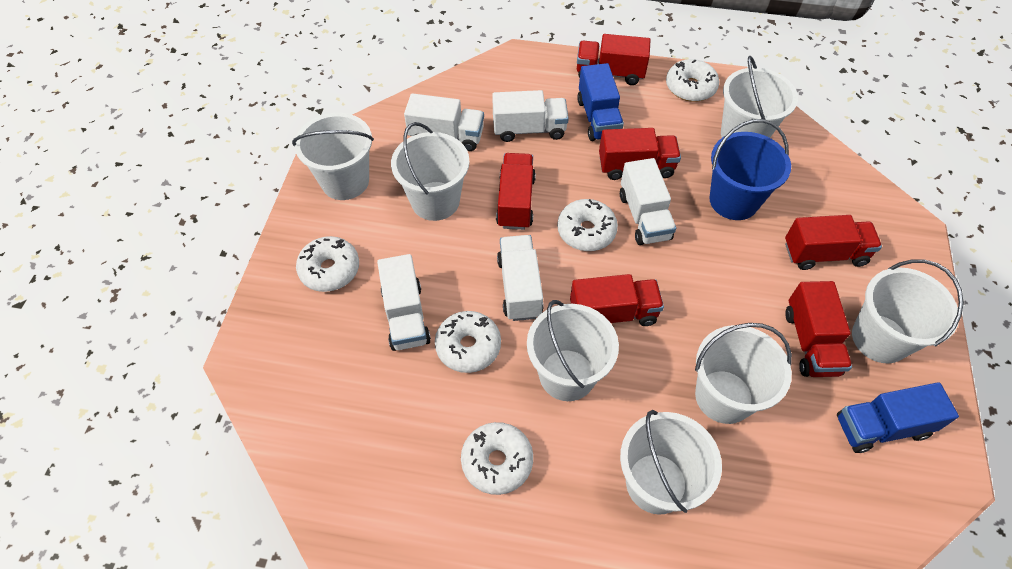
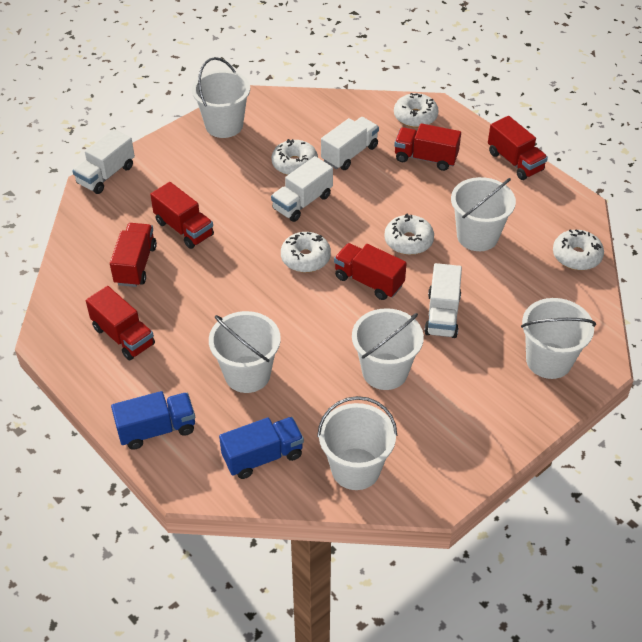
blue bucket: 1 -> 0
white bucket: 7 -> 6
white truck: 5 -> 4

